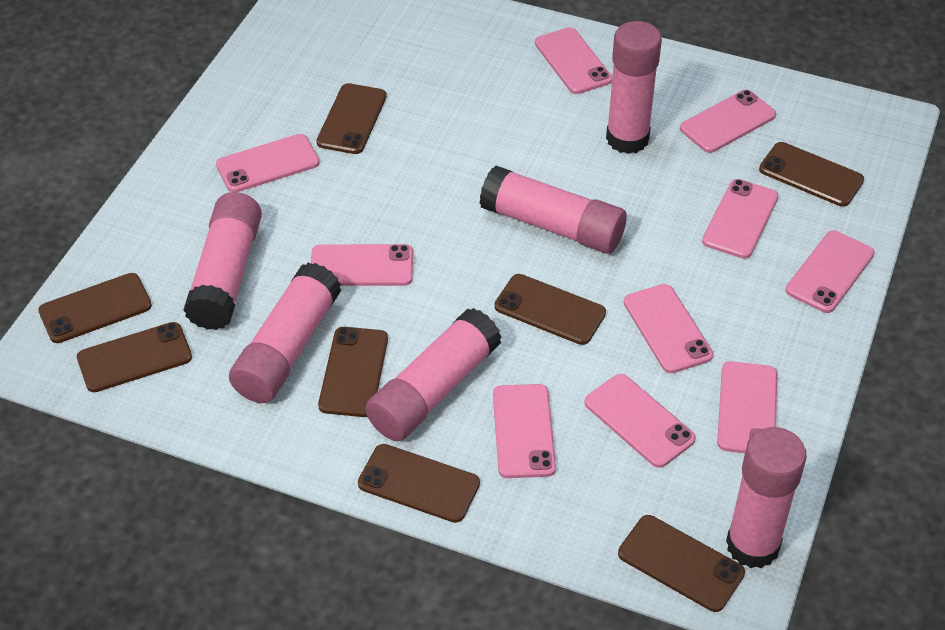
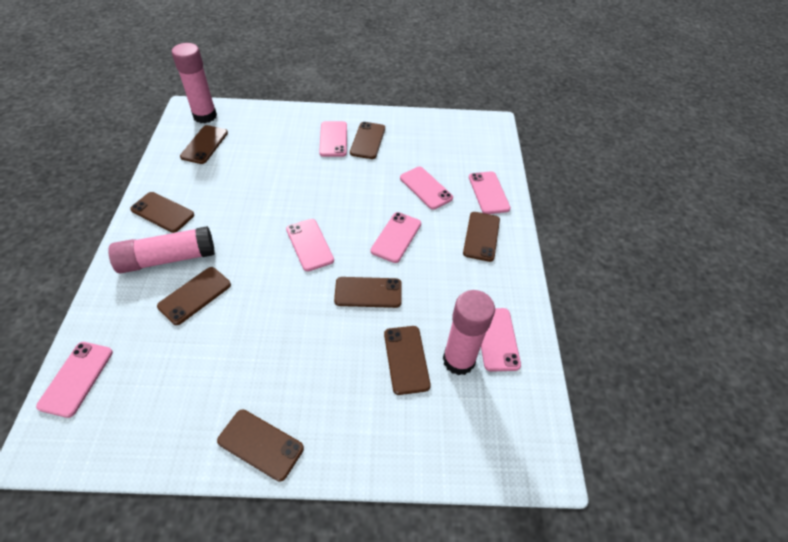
pink glue stick: 6 -> 3
pink phone: 10 -> 7

